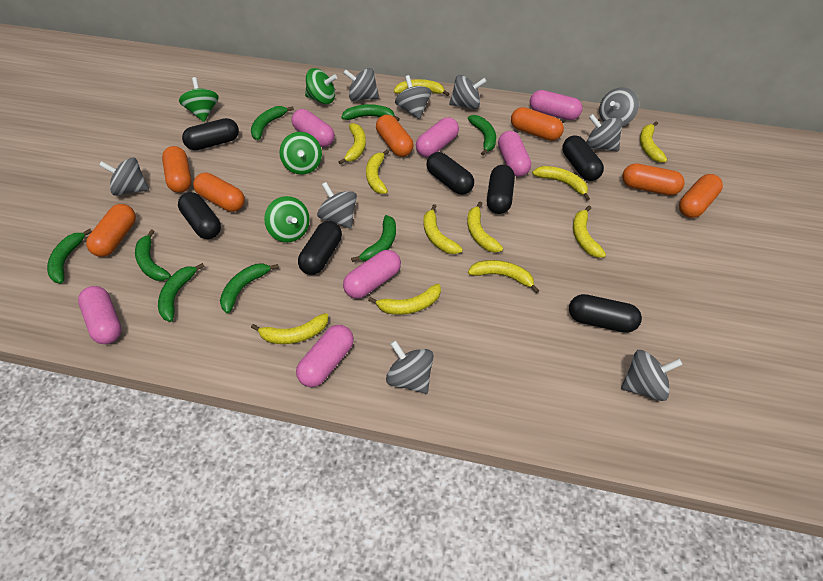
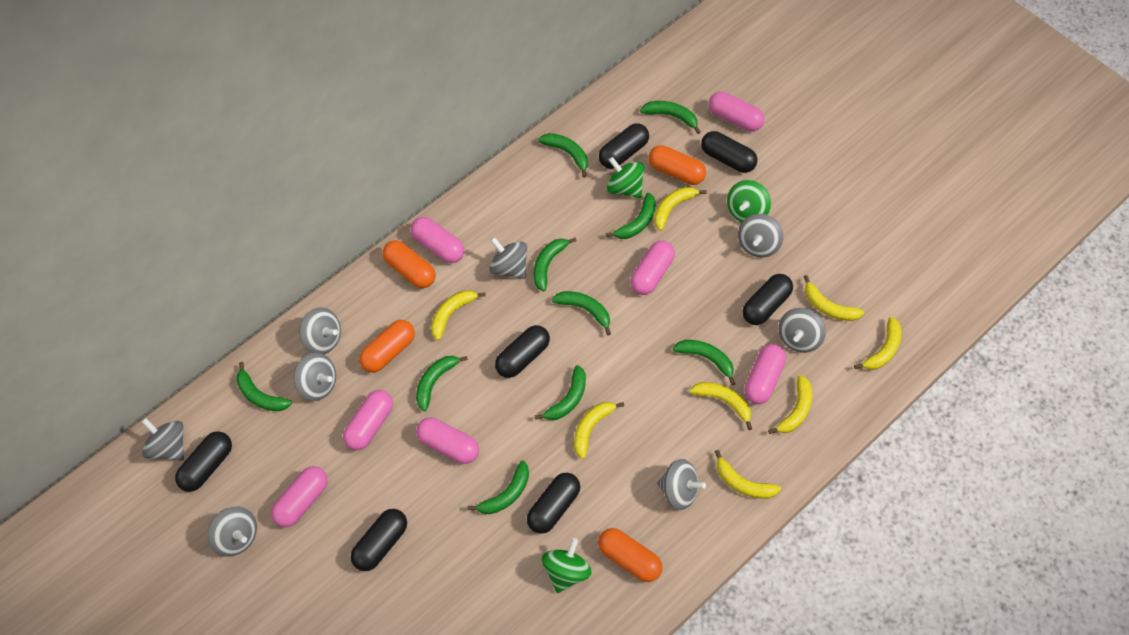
green banana: 8 -> 10
green spinning top: 4 -> 3
grey spinning top: 9 -> 8
orange capsule: 7 -> 4
yellow banana: 11 -> 8

